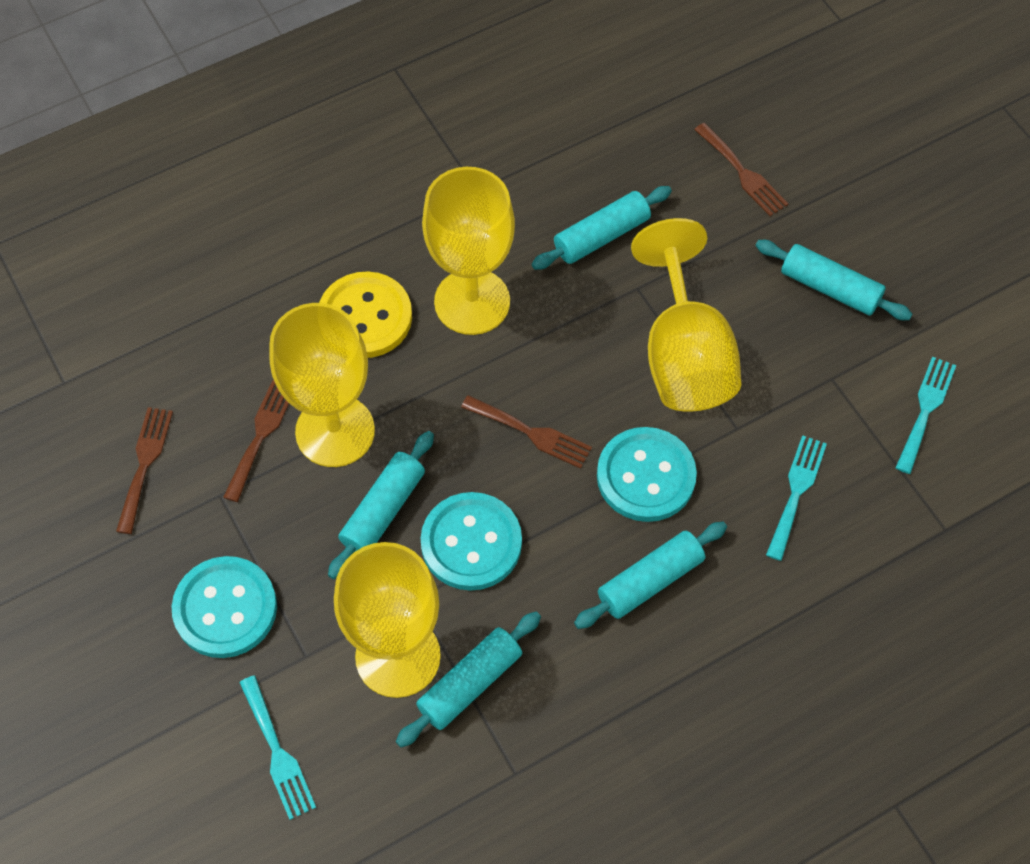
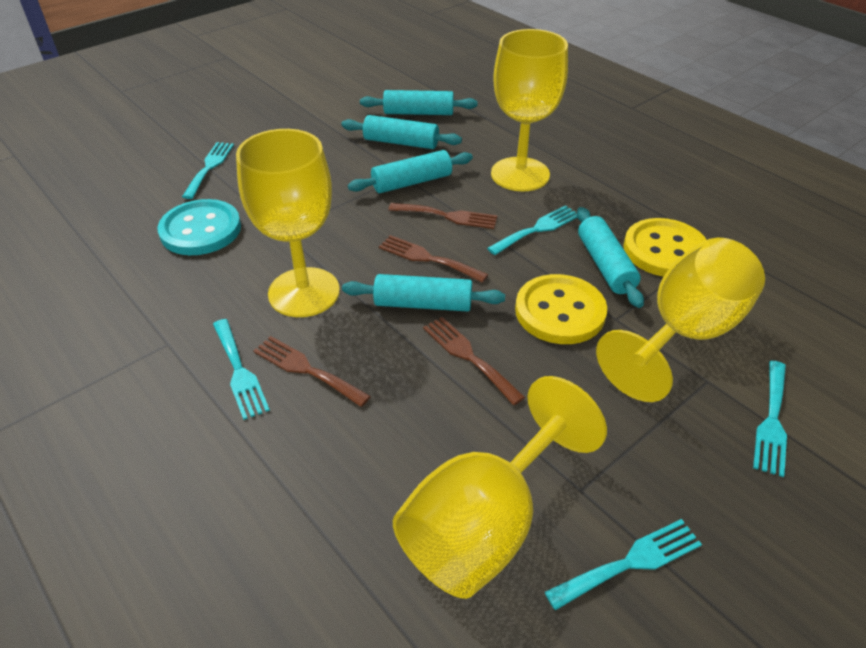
turquoise button: 3 -> 1
turquoise fork: 3 -> 5
yellow button: 1 -> 2

